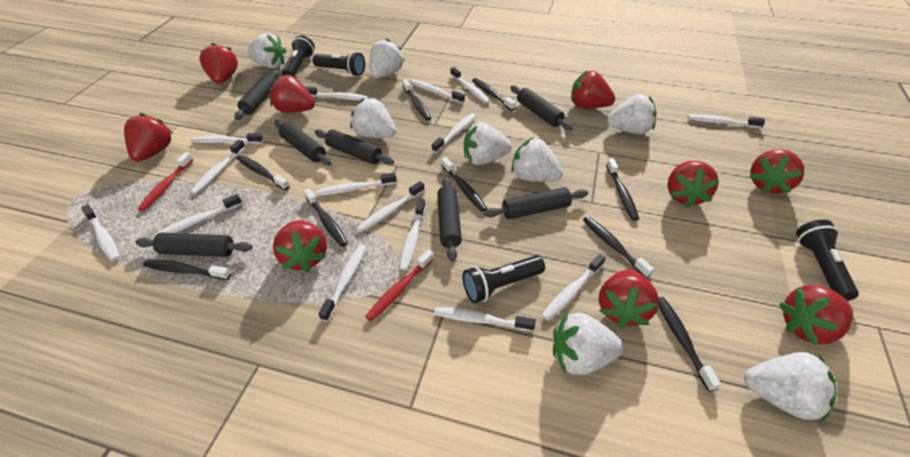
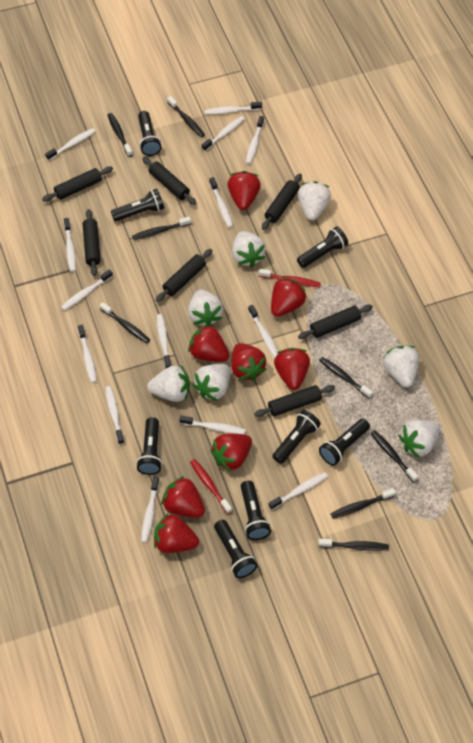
black flashlight: 4 -> 8
black toothbrush: 9 -> 8
red strawberry: 9 -> 8
white strawberry: 8 -> 7
white toothbrush: 15 -> 14

